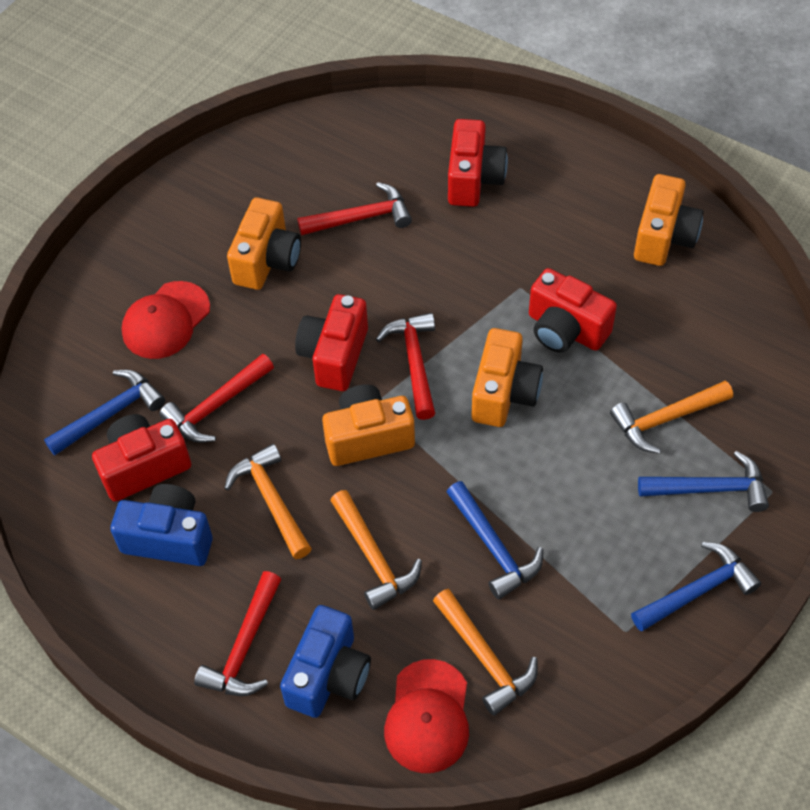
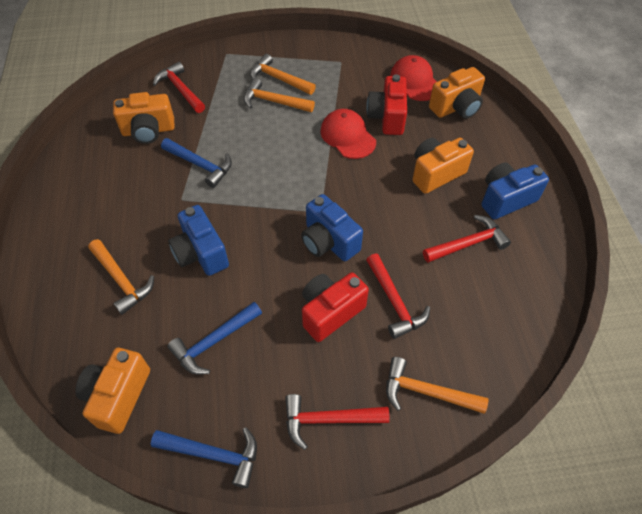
blue camera: 2 -> 3
blue hammer: 4 -> 3
red camera: 4 -> 2

